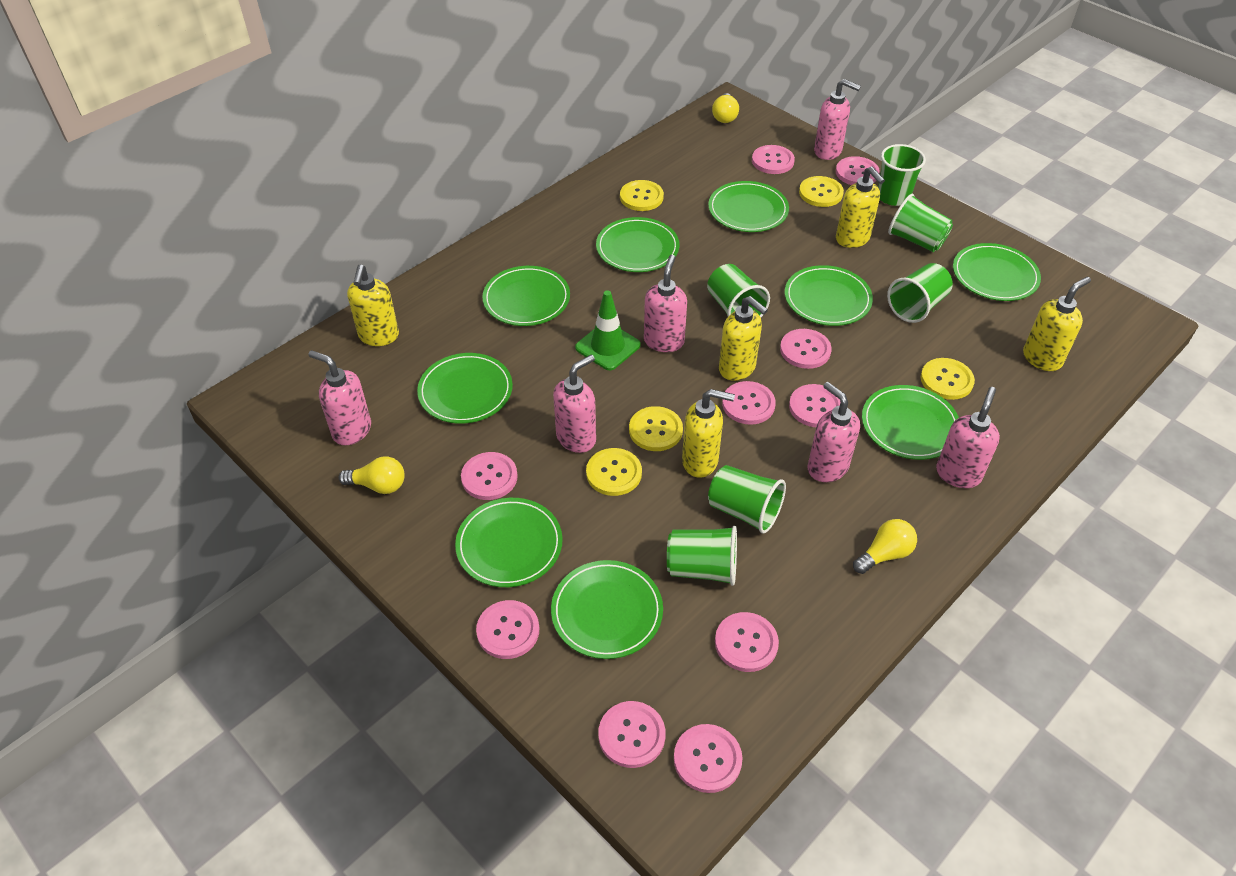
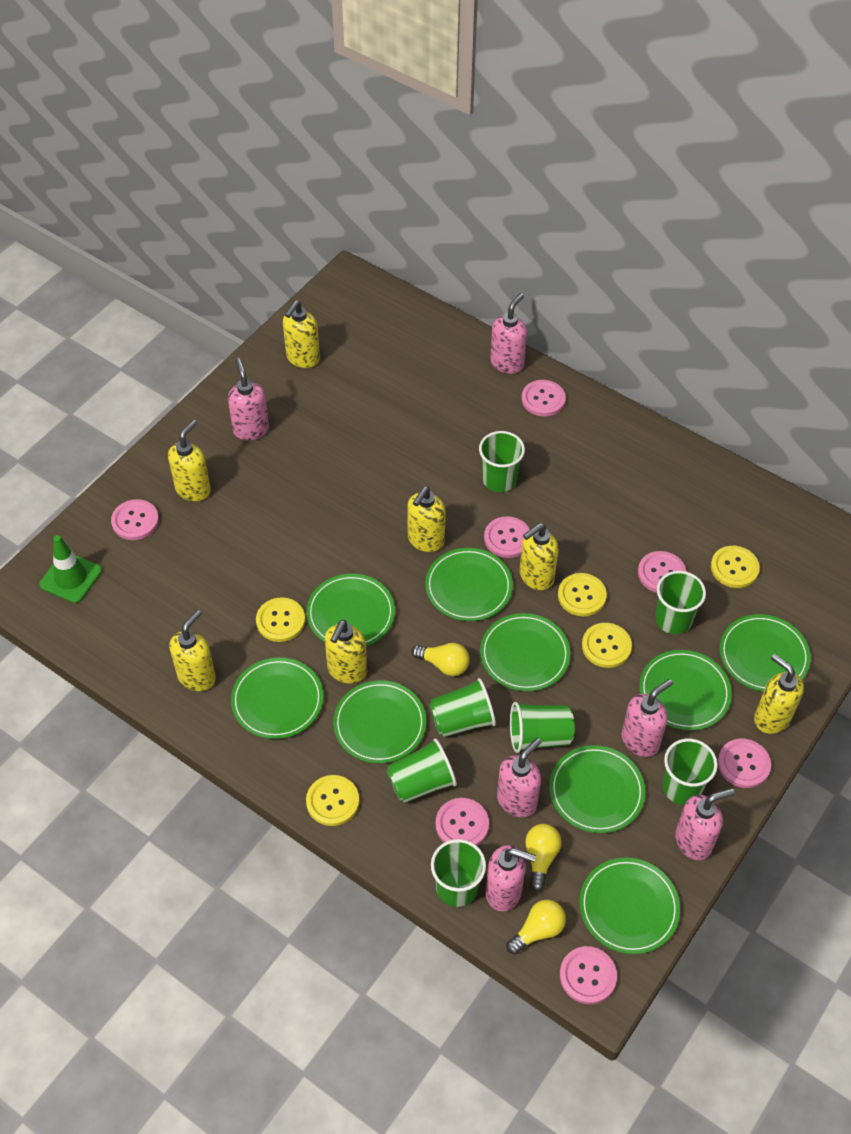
green cup: 6 -> 7
pink button: 10 -> 7
yellow soap dispenser: 5 -> 7

